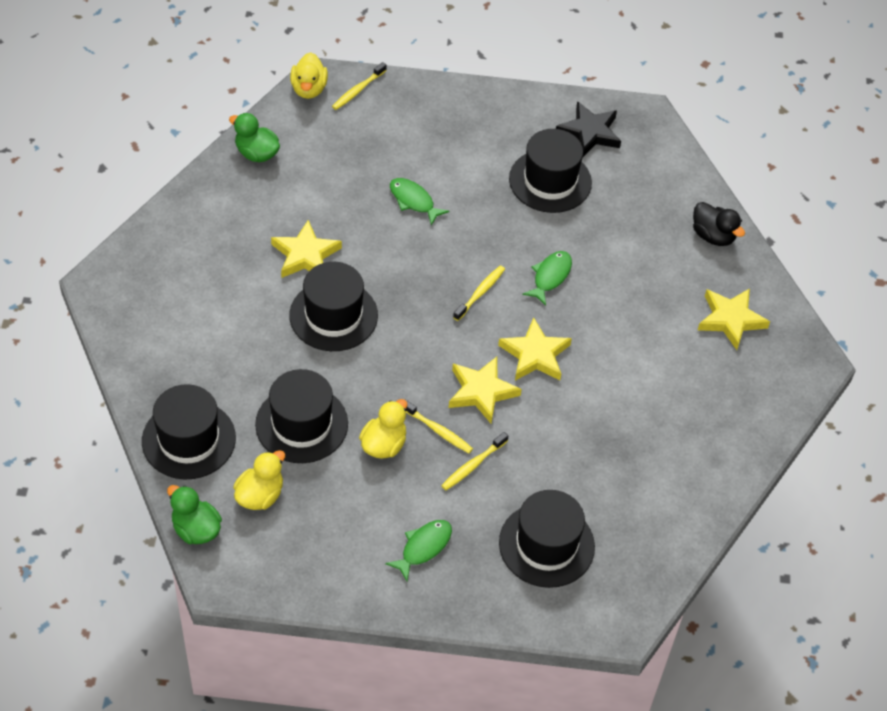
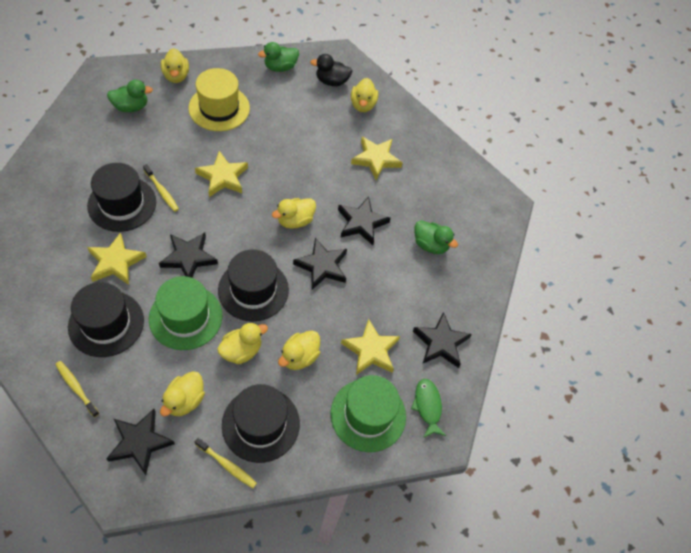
black hat: 5 -> 4
black star: 1 -> 5
green duck: 2 -> 3
green fish: 3 -> 1
green hat: 0 -> 2
yellow duck: 3 -> 6
yellow hat: 0 -> 1
yellow toothbrush: 4 -> 3

